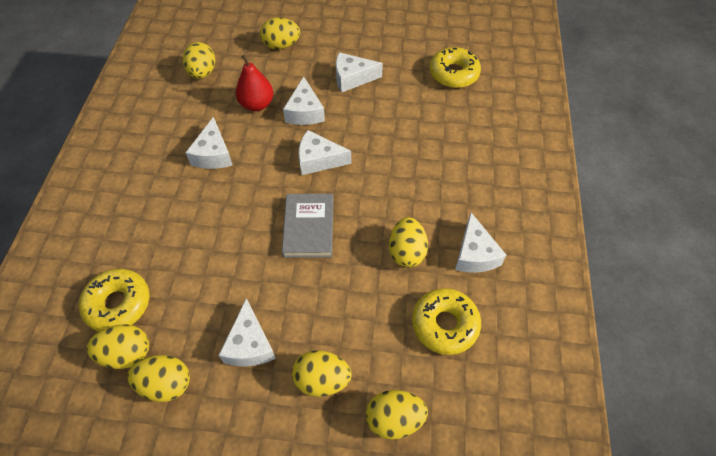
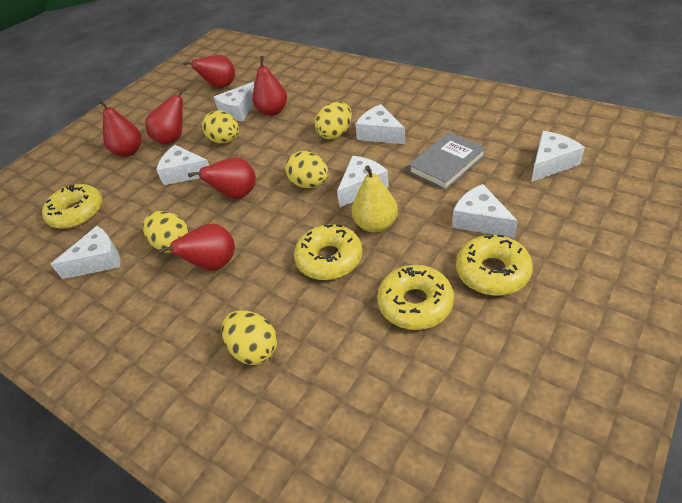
red pear: 1 -> 6
white cheese: 6 -> 7
yellow donut: 3 -> 4
yellow egg: 7 -> 5
yellow pear: 0 -> 1

